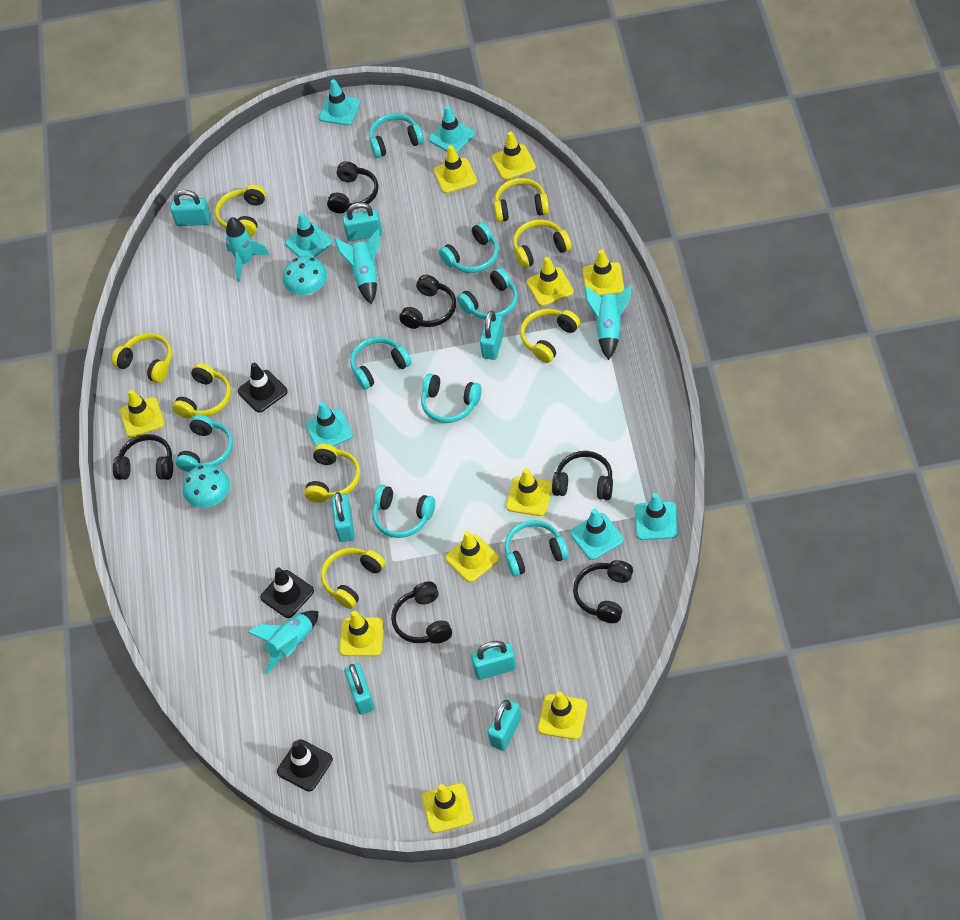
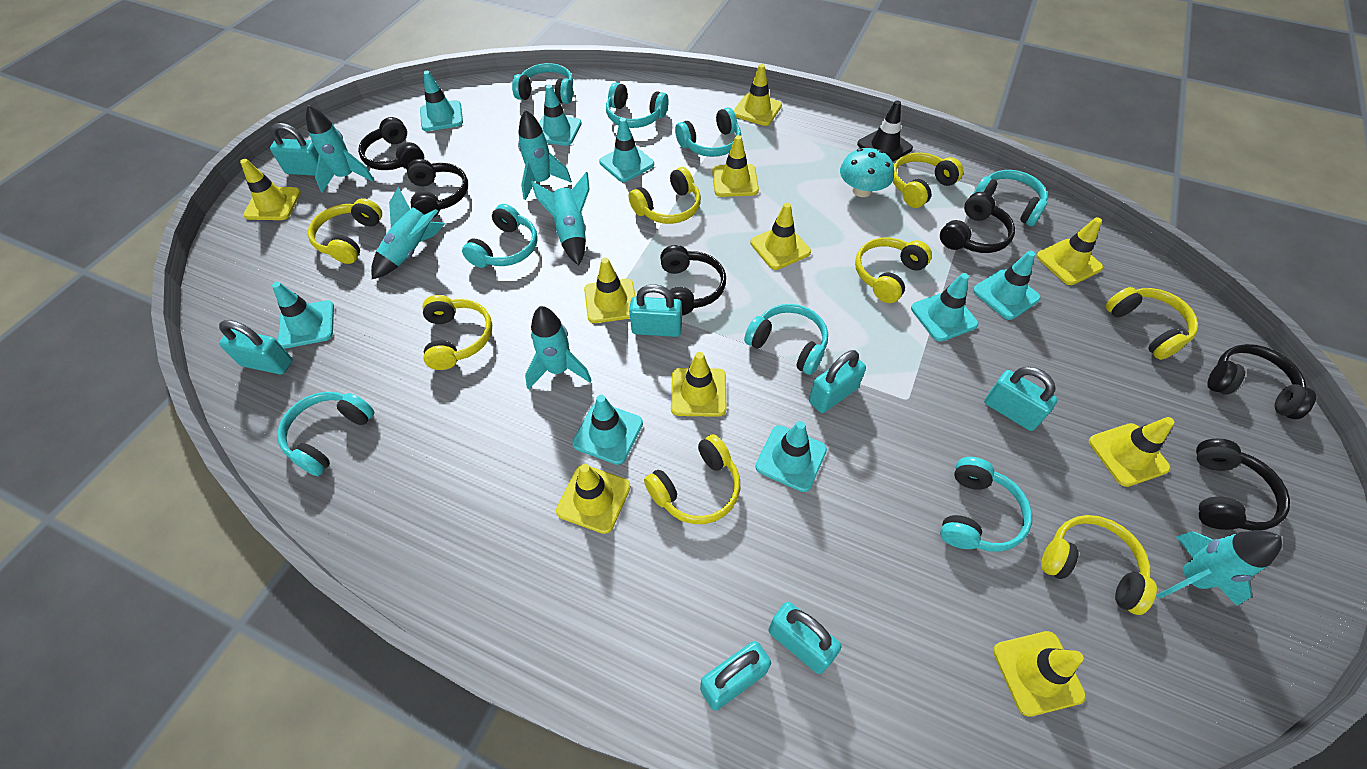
black traffic cone: 3 -> 1
turquoise mushroom: 2 -> 1
turquoise rocket: 4 -> 6
turquoise traffic cone: 6 -> 8

